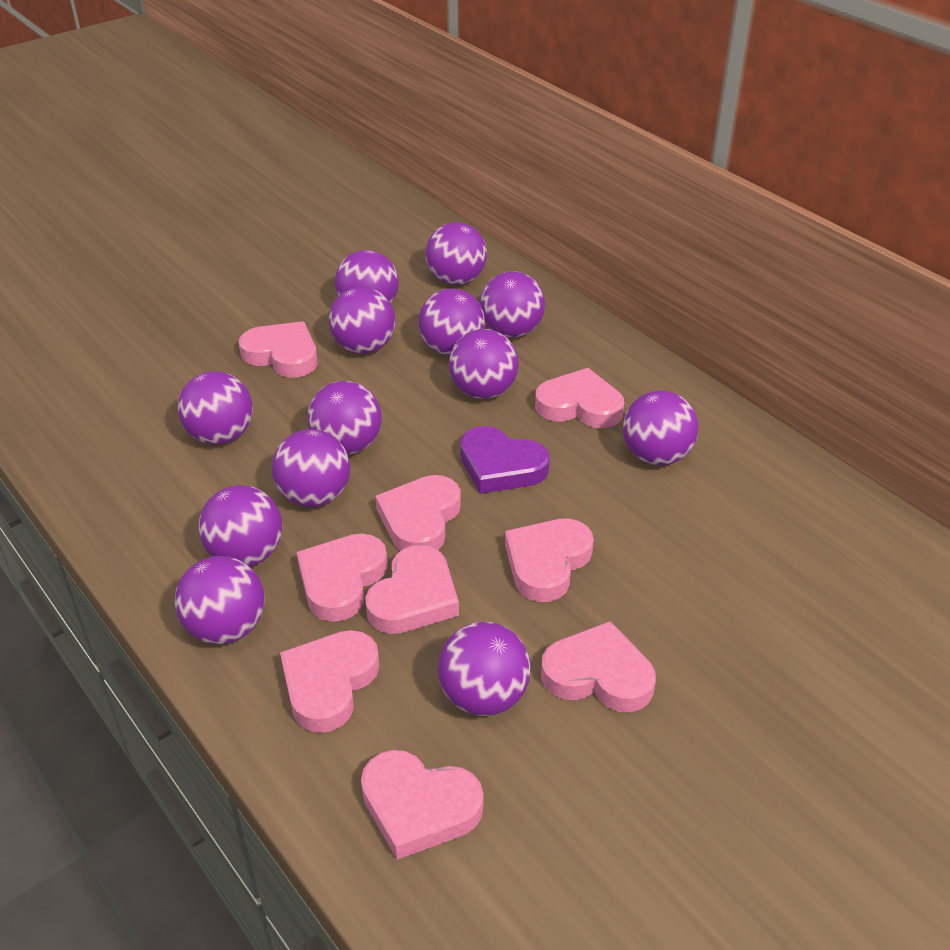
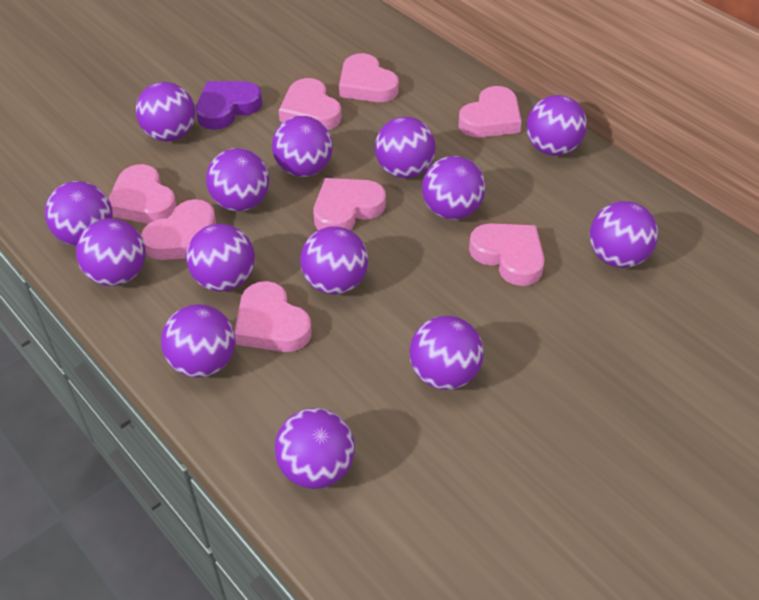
pink heart: 9 -> 8
purple ball: 13 -> 14

